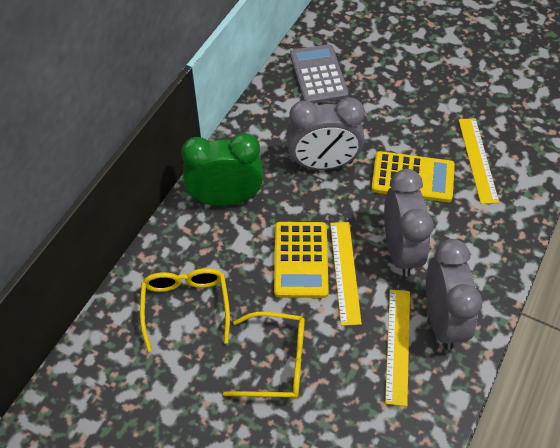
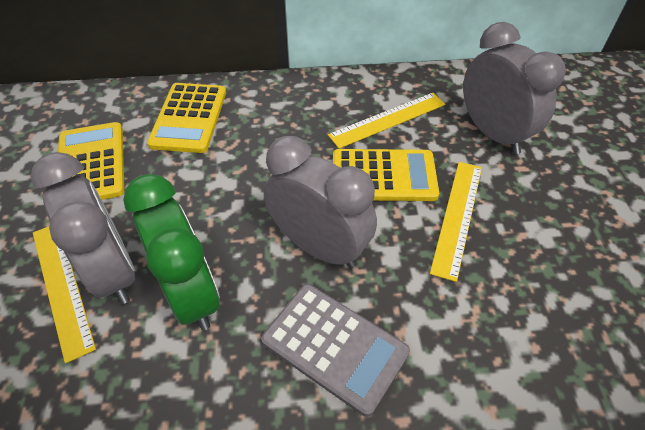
yellow calculator: 2 -> 3
yellow glasses: 2 -> 0

